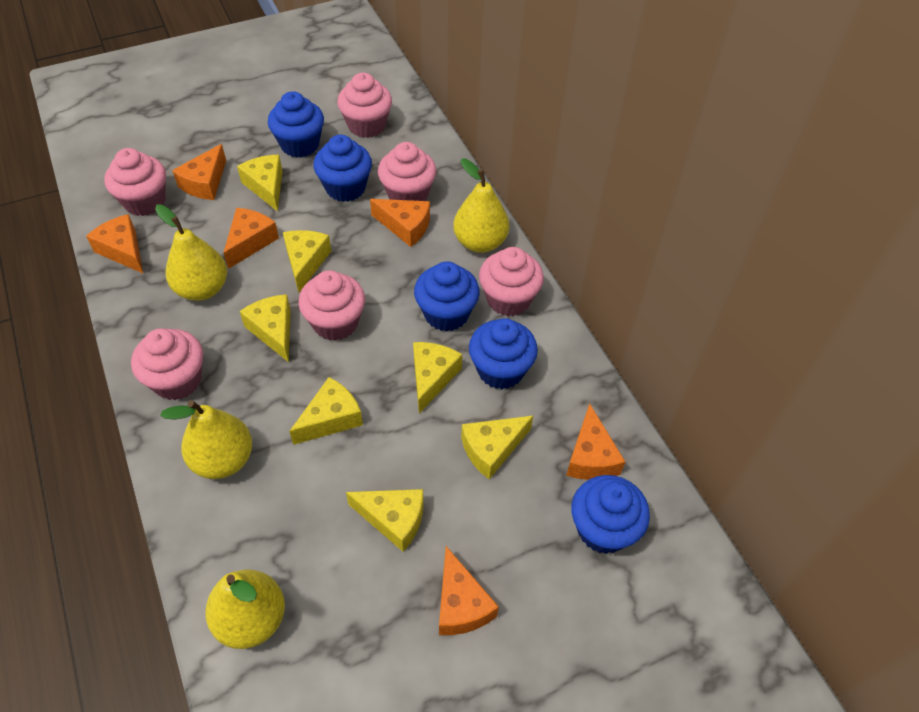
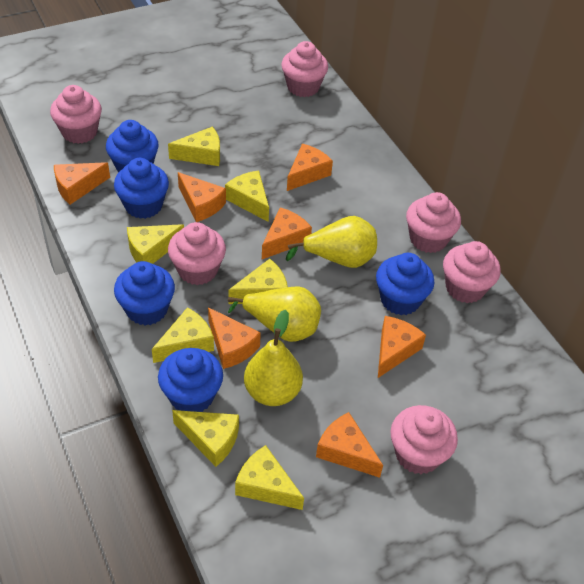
orange cheese: 6 -> 7
yellow pear: 4 -> 3

